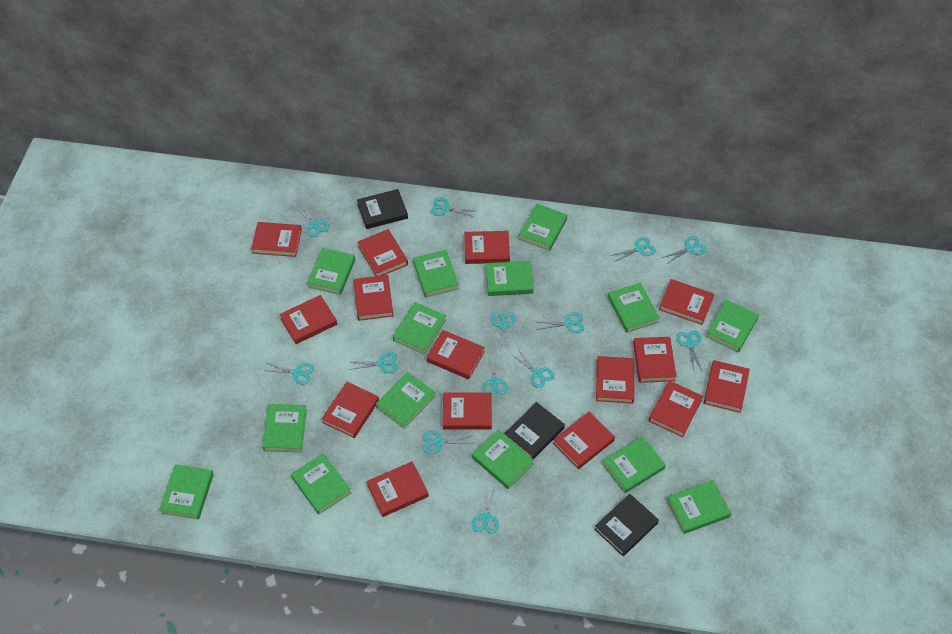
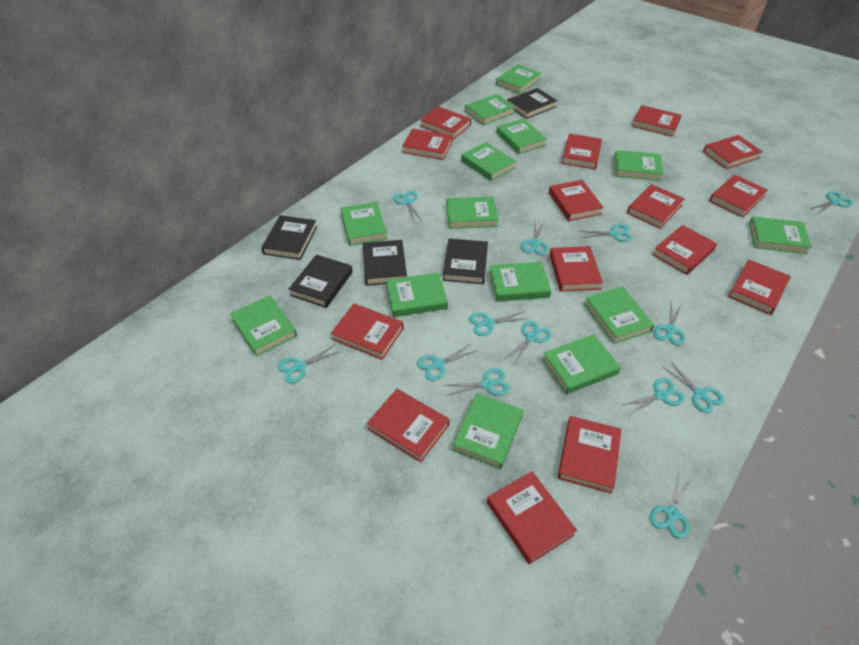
black book: 3 -> 5

